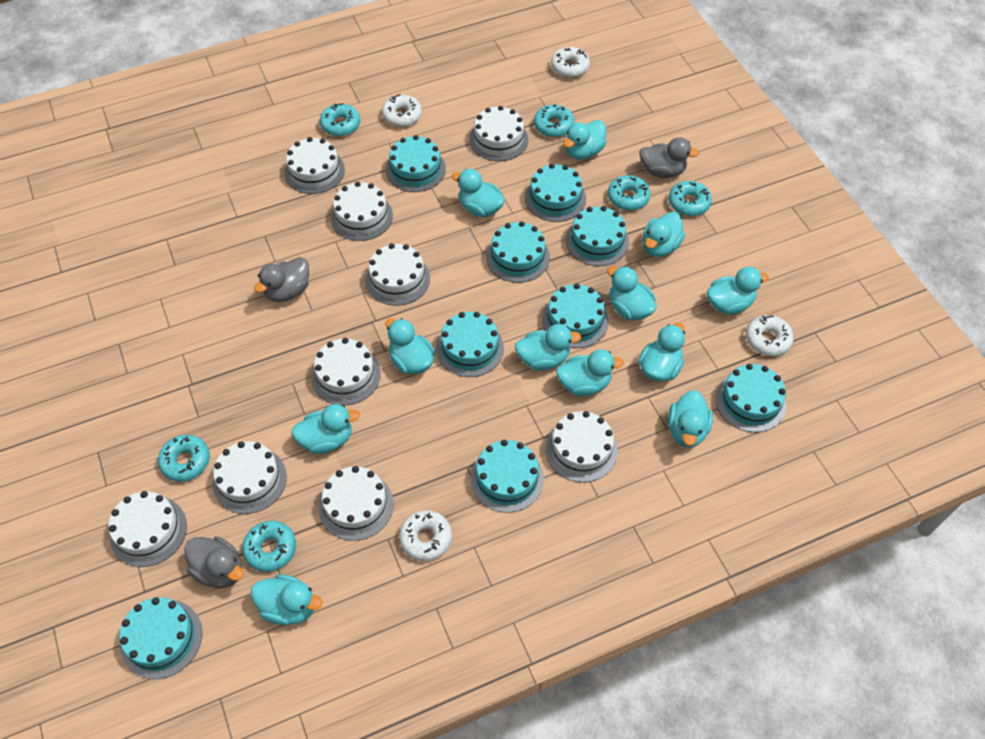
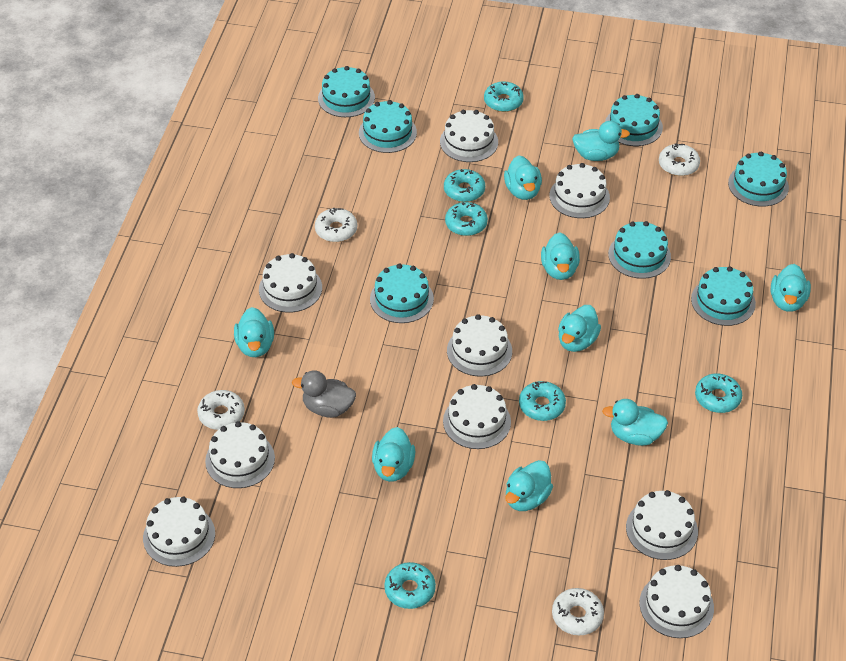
grey duck: 3 -> 1
turquoise cake: 9 -> 7
turquoise duck: 12 -> 9

